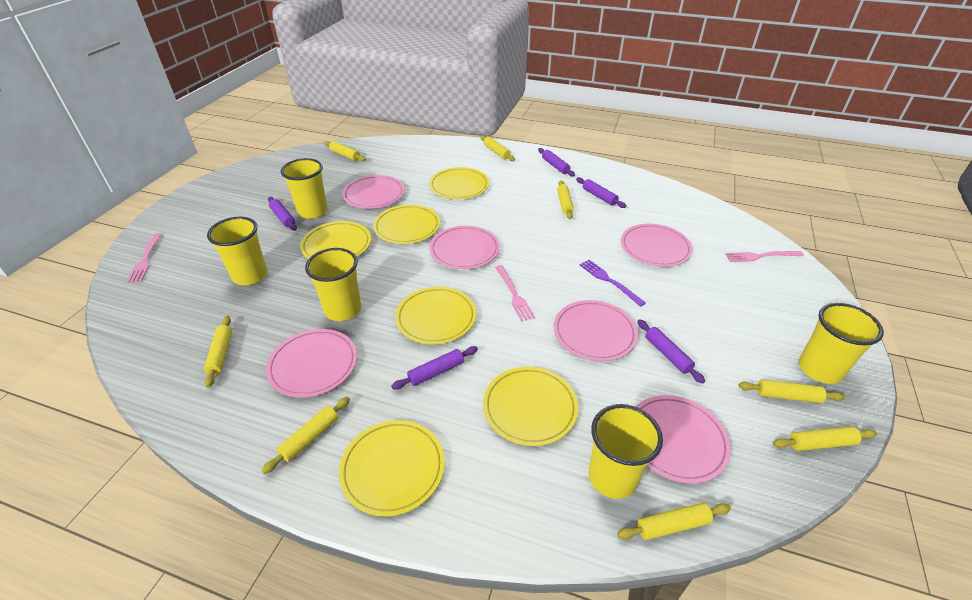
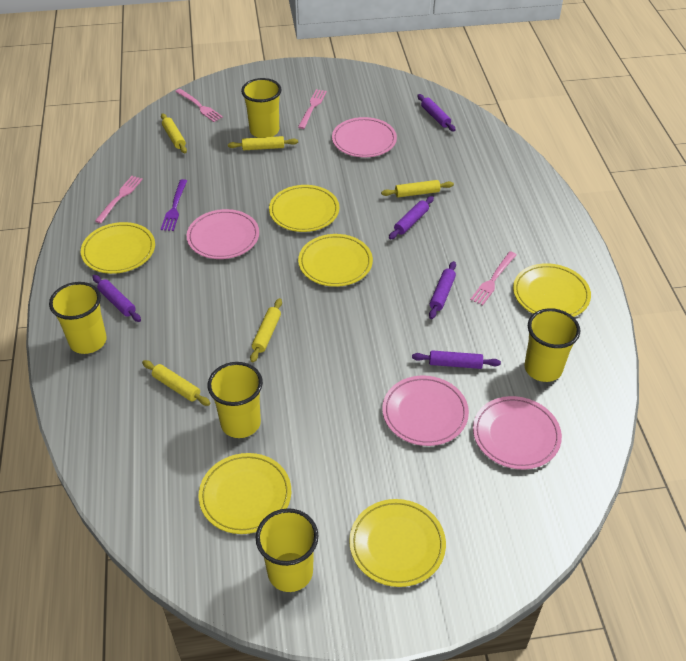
pink fork: 3 -> 4
pink plate: 6 -> 4
yellow rolling pin: 8 -> 5

